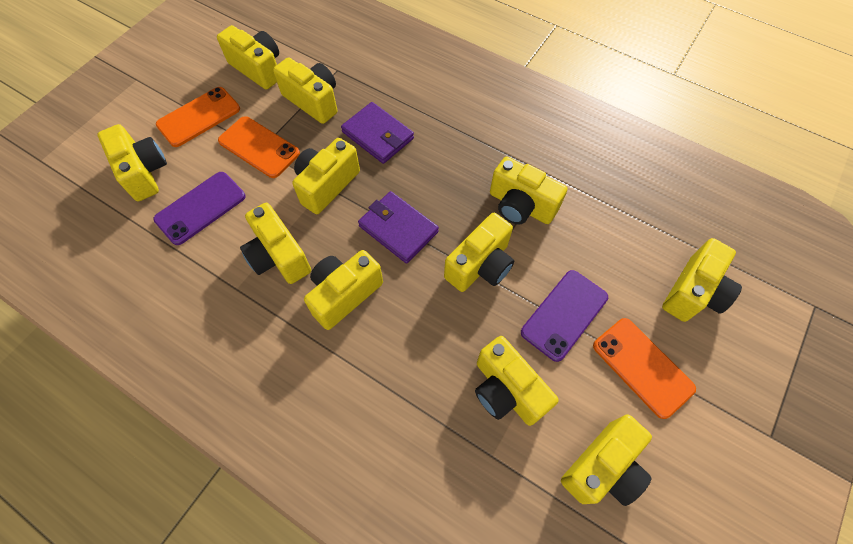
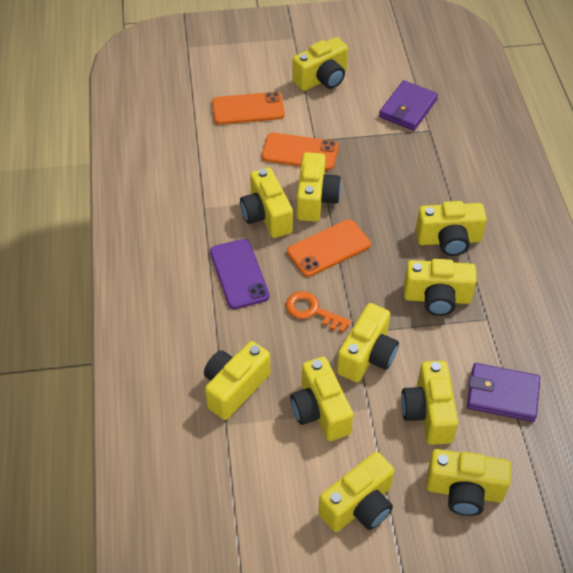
orange key: 0 -> 1
purple phone: 2 -> 1

